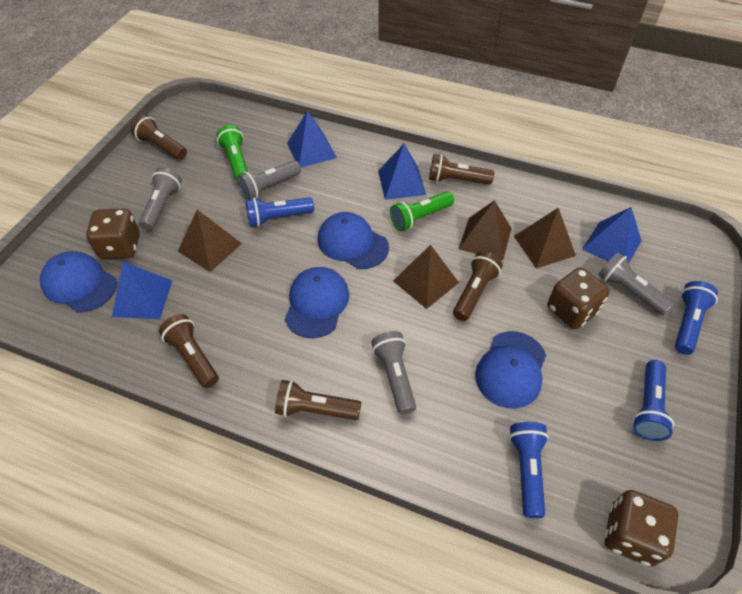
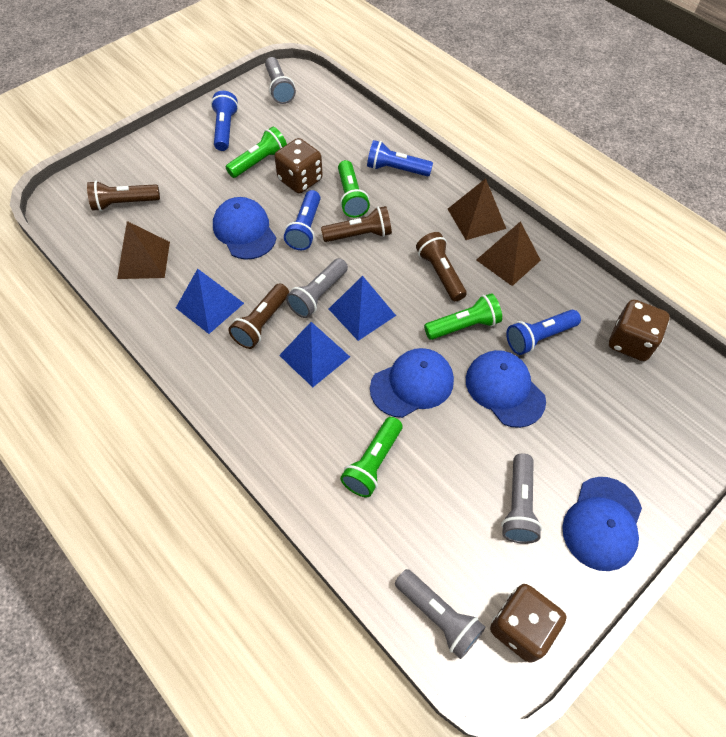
blue pyramid: 4 -> 3
brown flashlight: 5 -> 4
brown pyramid: 4 -> 3
green flashlight: 2 -> 4

